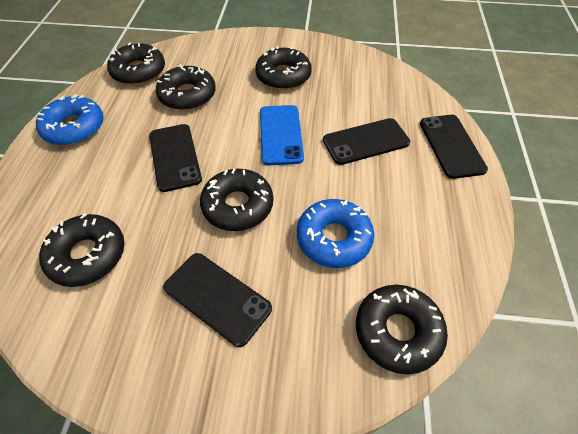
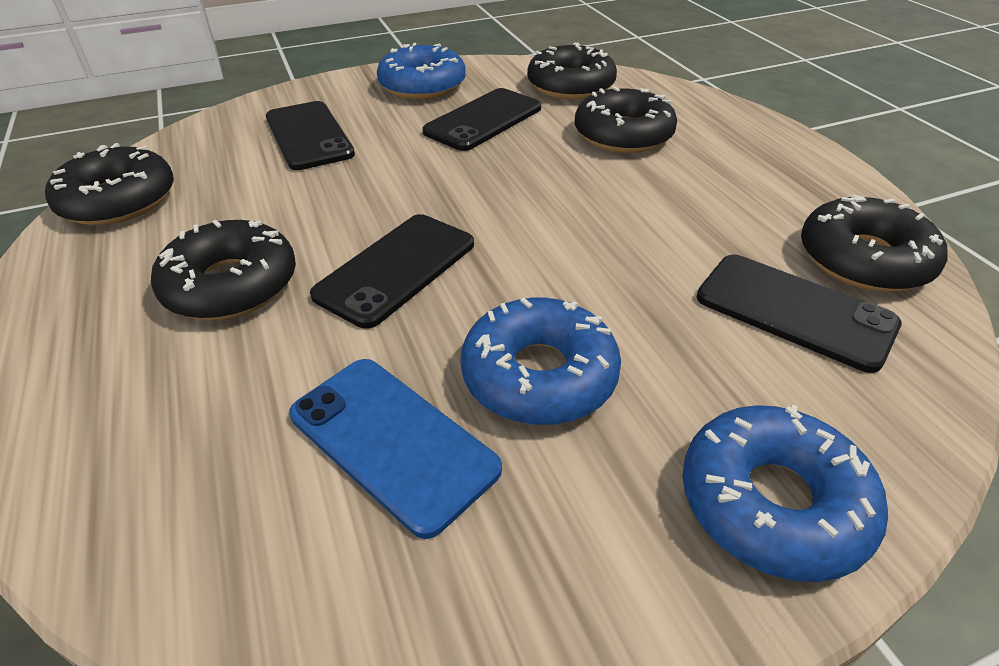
black donut: 6 -> 5
blue donut: 2 -> 3

